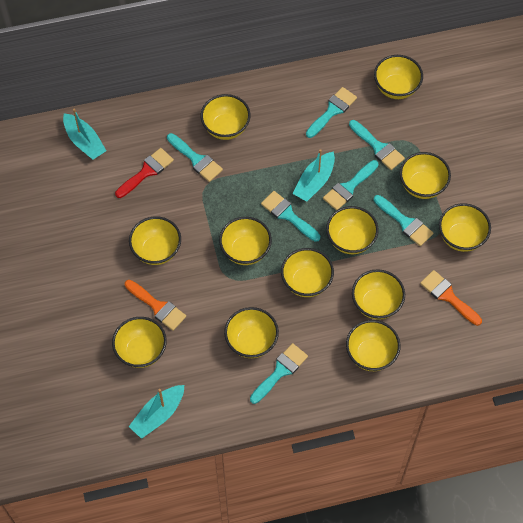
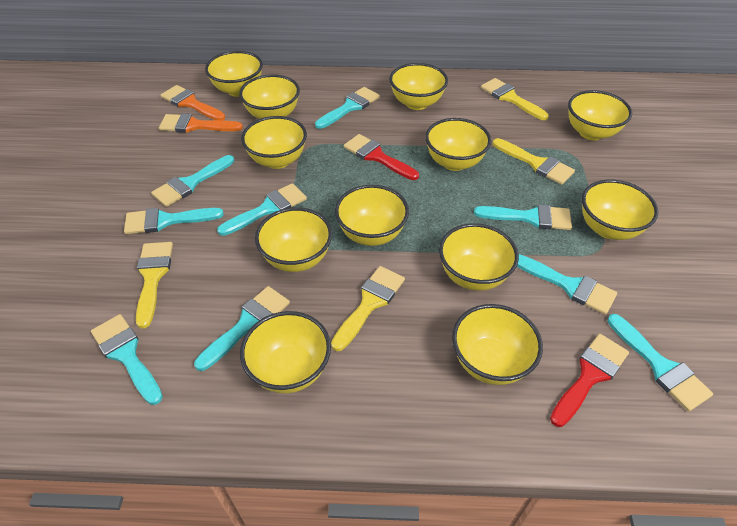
red brush: 1 -> 2
turquoise boat: 3 -> 0
turquoise brush: 7 -> 9
yellow brush: 0 -> 4

